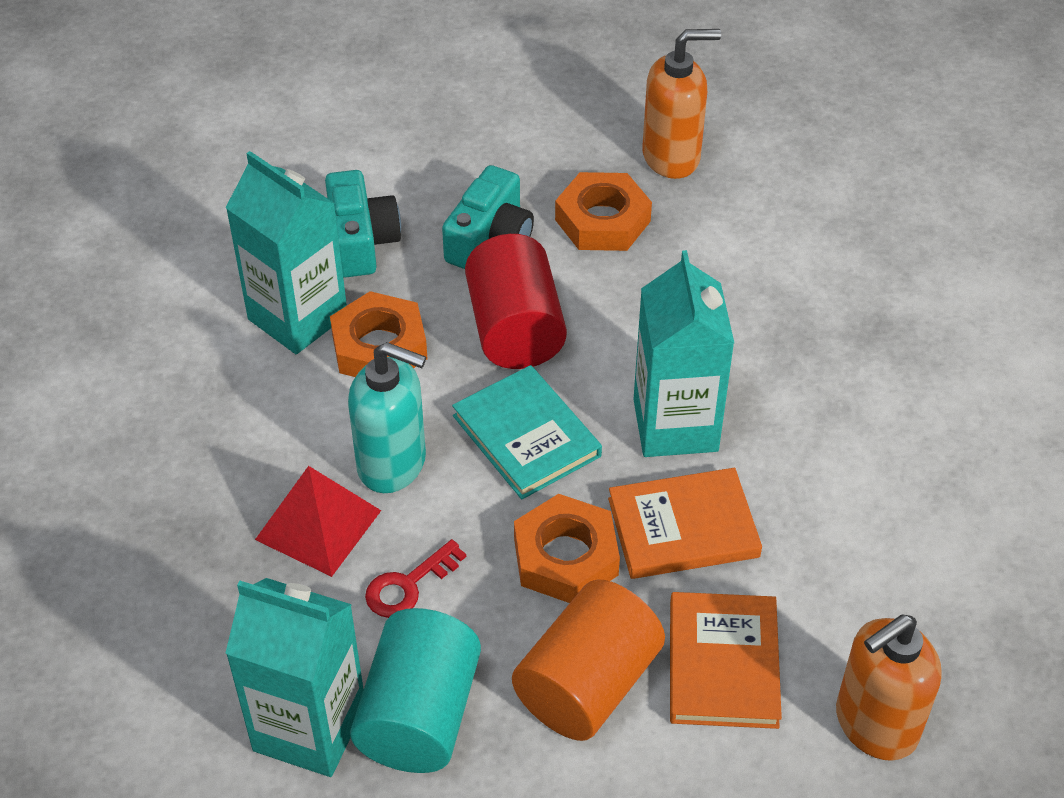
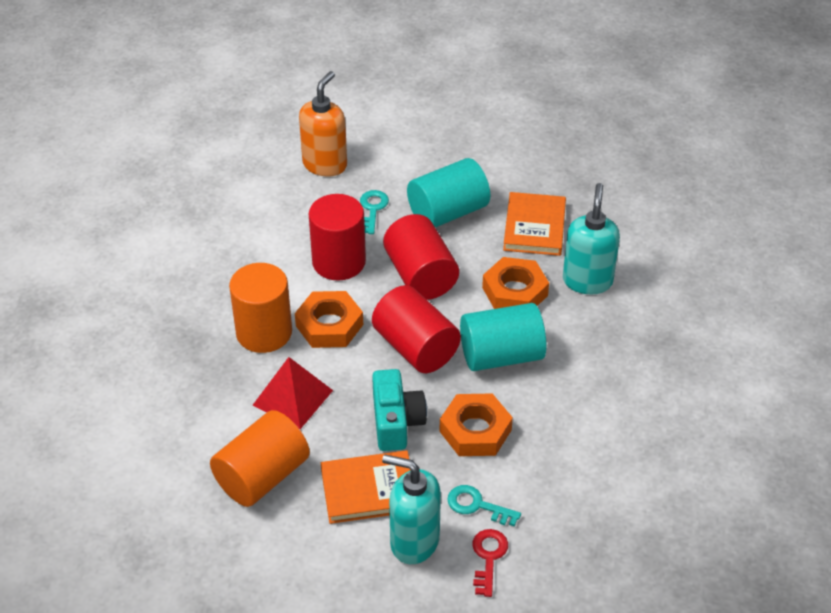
orange cylinder: 1 -> 2
orange soap dispenser: 2 -> 1
red cylinder: 1 -> 3
turquoise book: 1 -> 0
turquoise camera: 2 -> 1
turquoise carton: 3 -> 0
turquoise cylinder: 1 -> 2
turquoise key: 0 -> 2
turquoise soap dispenser: 1 -> 2

